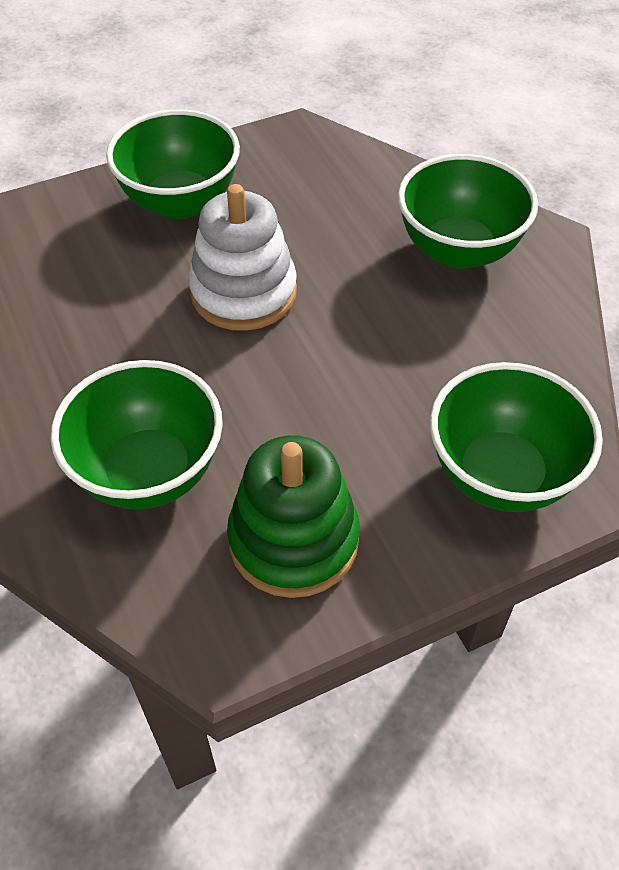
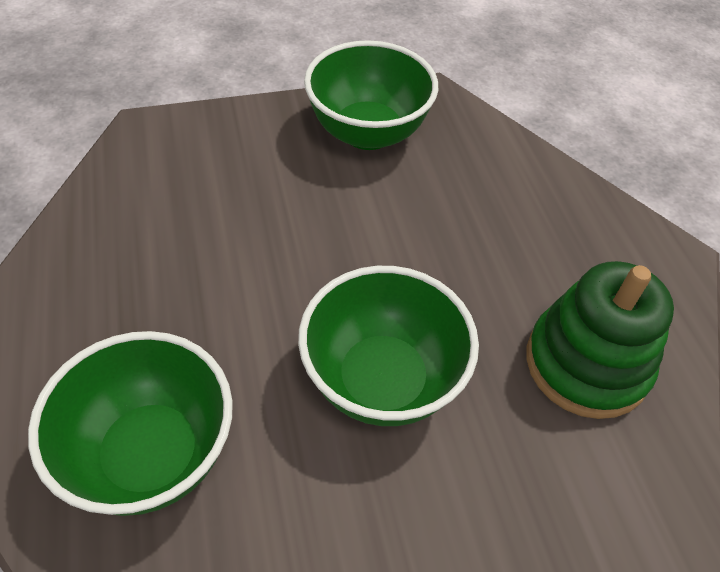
green bowl: 4 -> 3
white stacking toy: 1 -> 0

